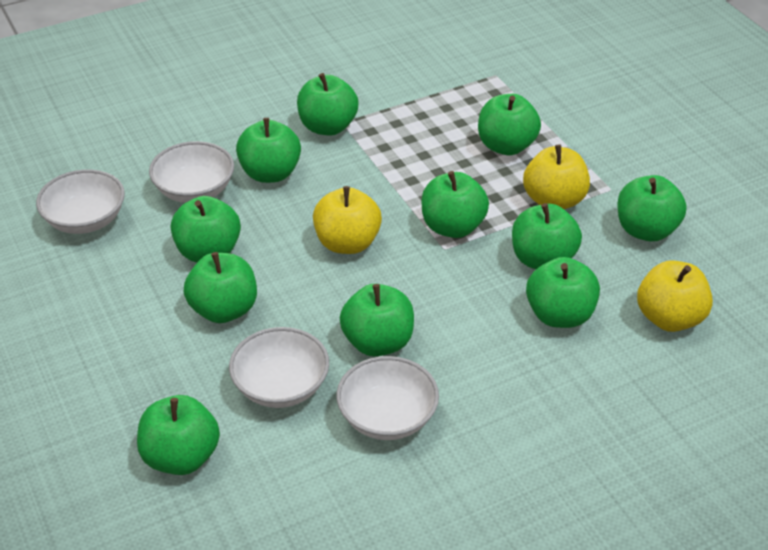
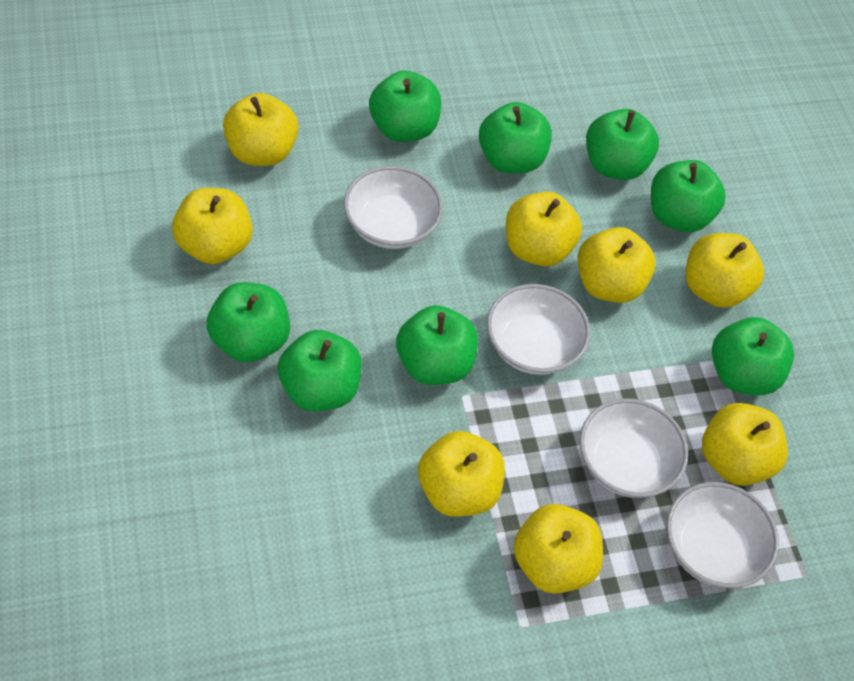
green apple: 11 -> 8
yellow apple: 3 -> 8

